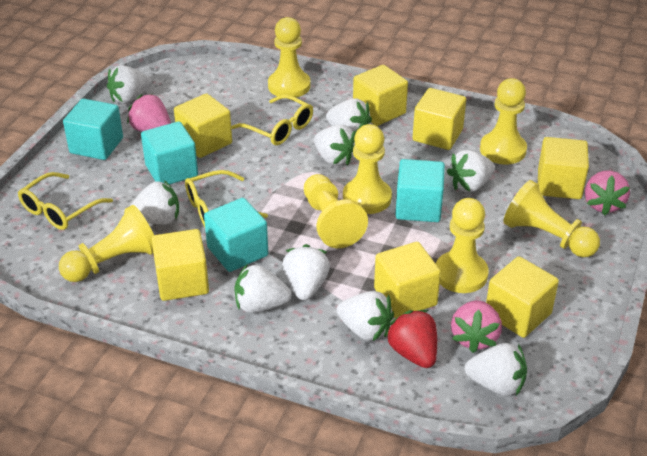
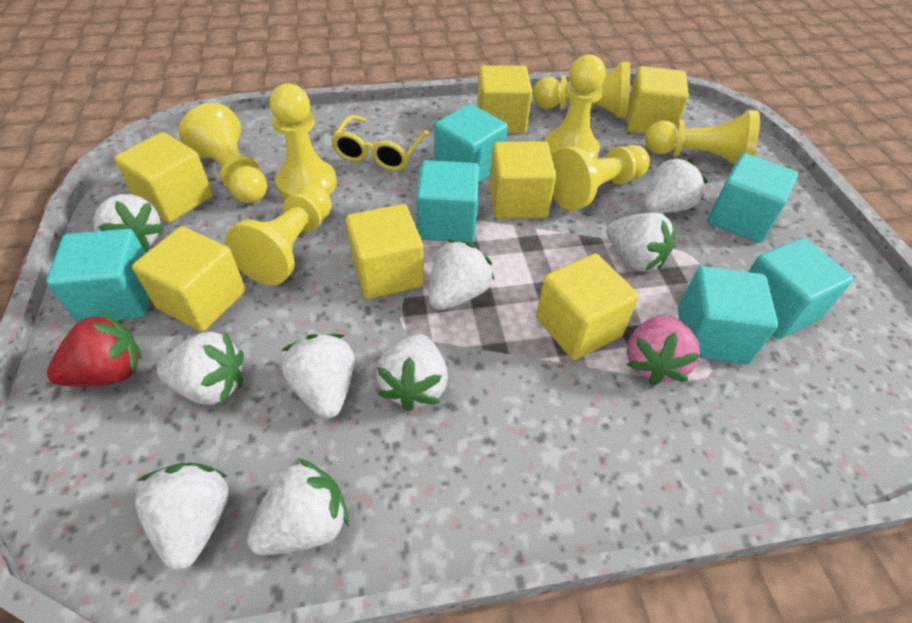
pink strawberry: 3 -> 1
turquoise cube: 4 -> 6
yellow glasses: 3 -> 1

